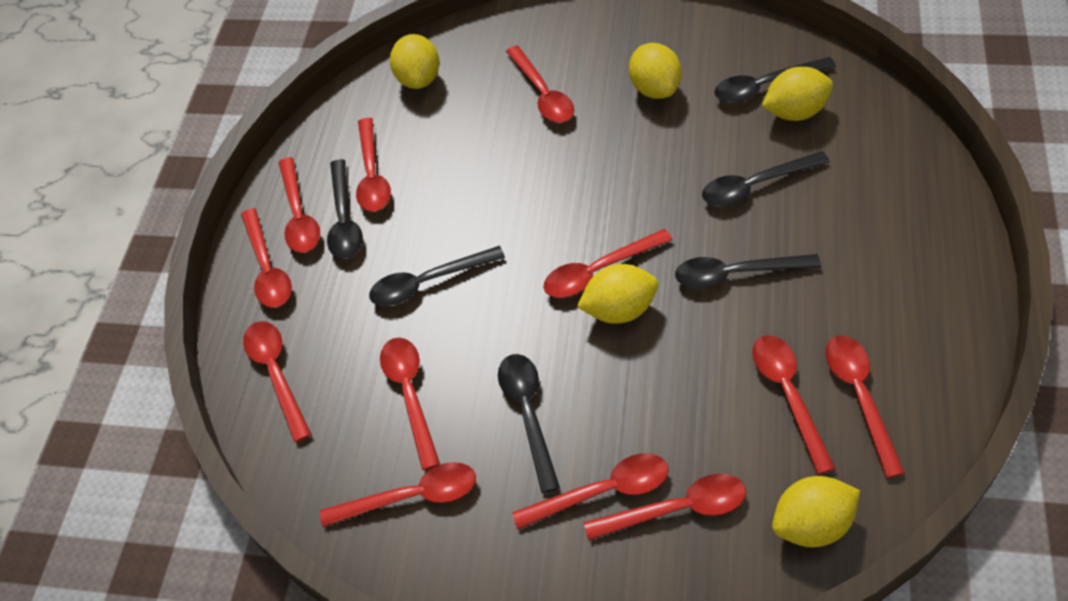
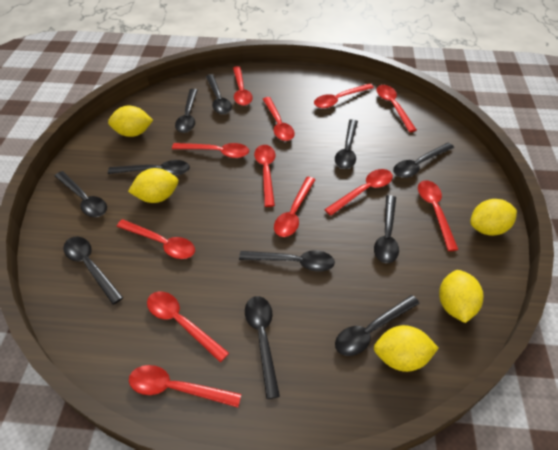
black spoon: 6 -> 11

